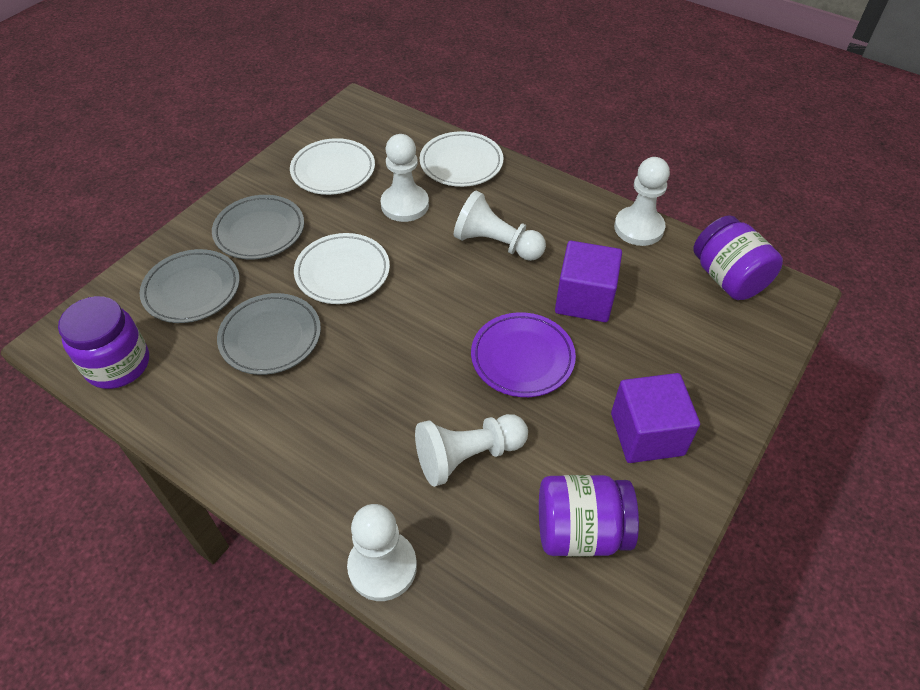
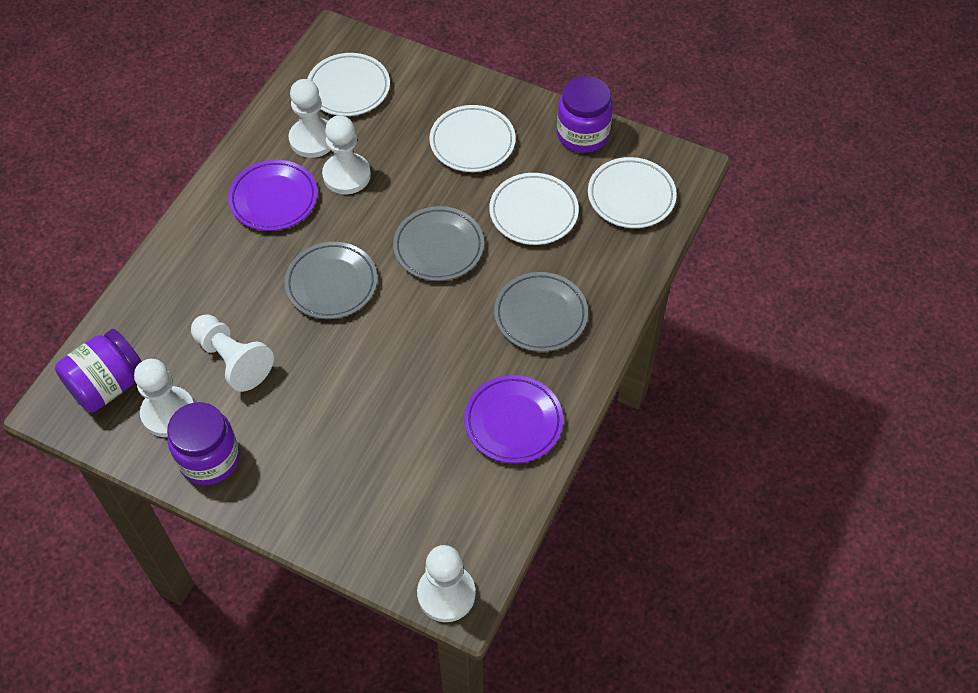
purple cube: 2 -> 0
purple plate: 1 -> 2
white plate: 3 -> 4

